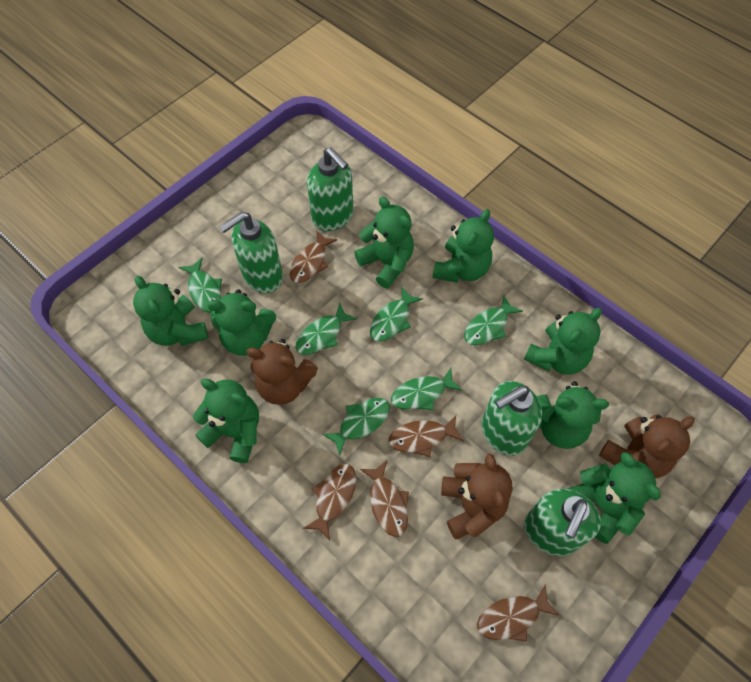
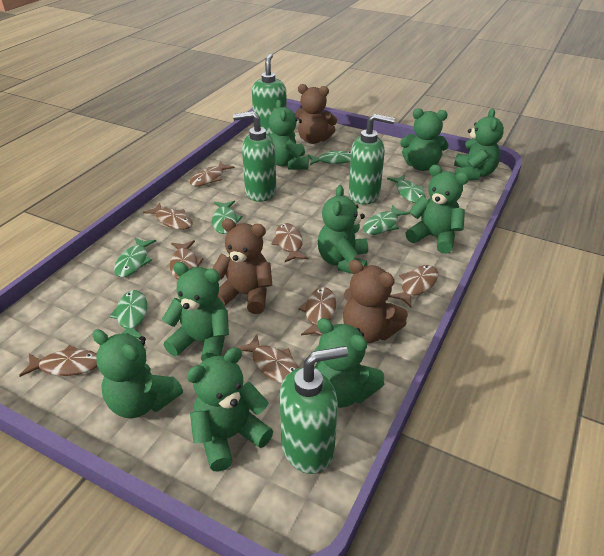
brown fish: 5 -> 8
green teddy bear: 8 -> 9

